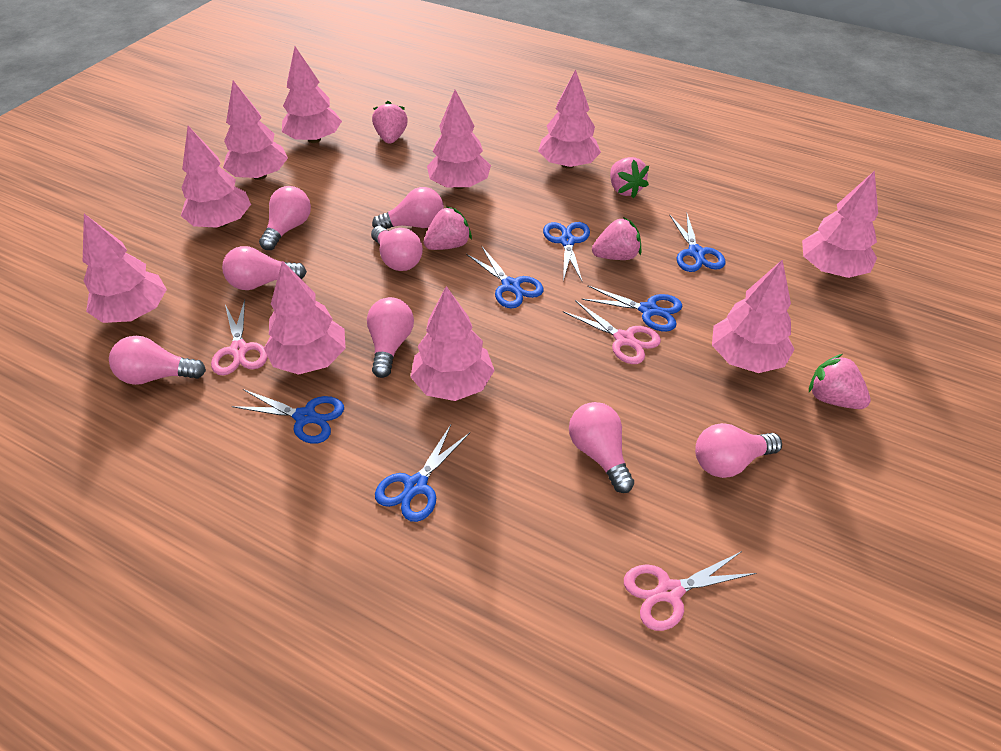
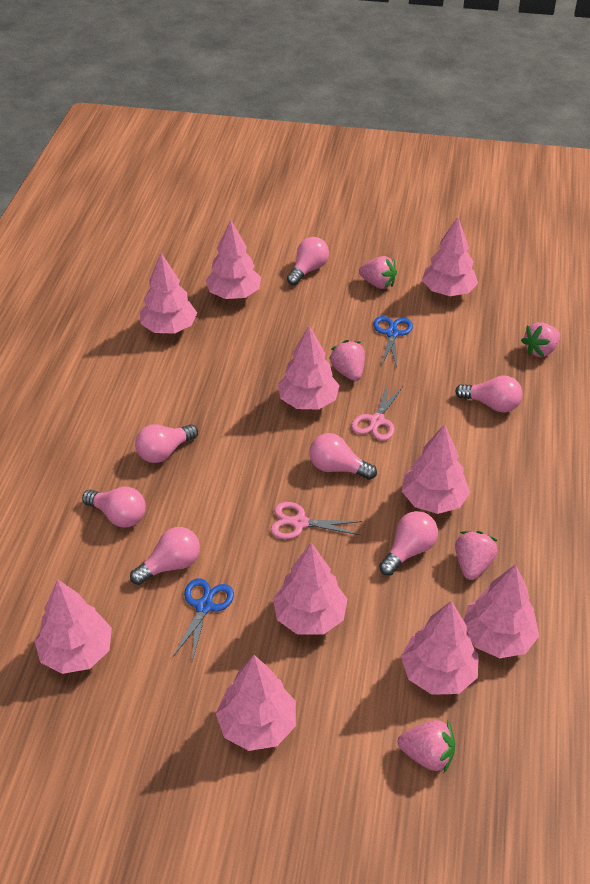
blue scissors: 6 -> 2
pink light bulb: 8 -> 7
pink scissors: 3 -> 2

